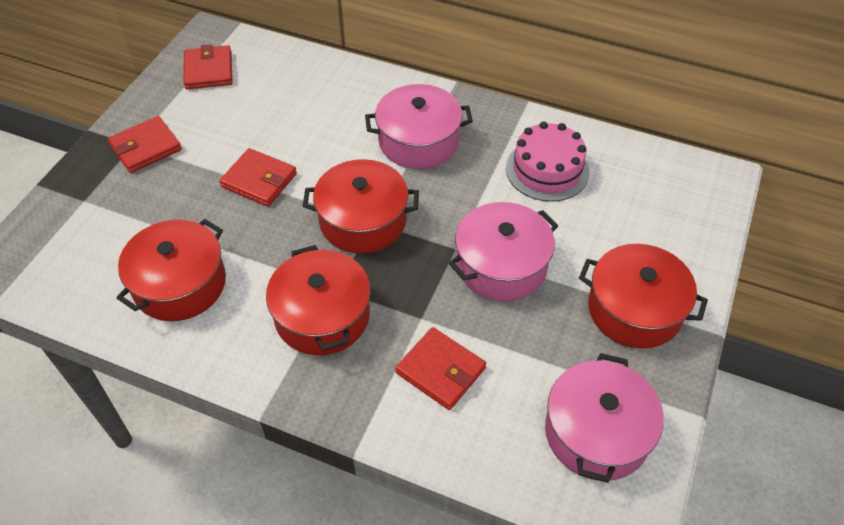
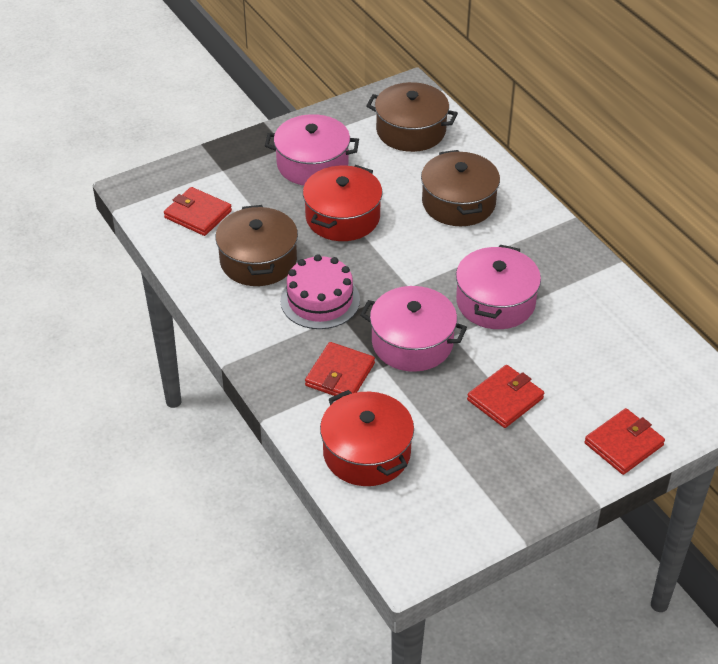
brown pot: 0 -> 3
red pot: 4 -> 2

